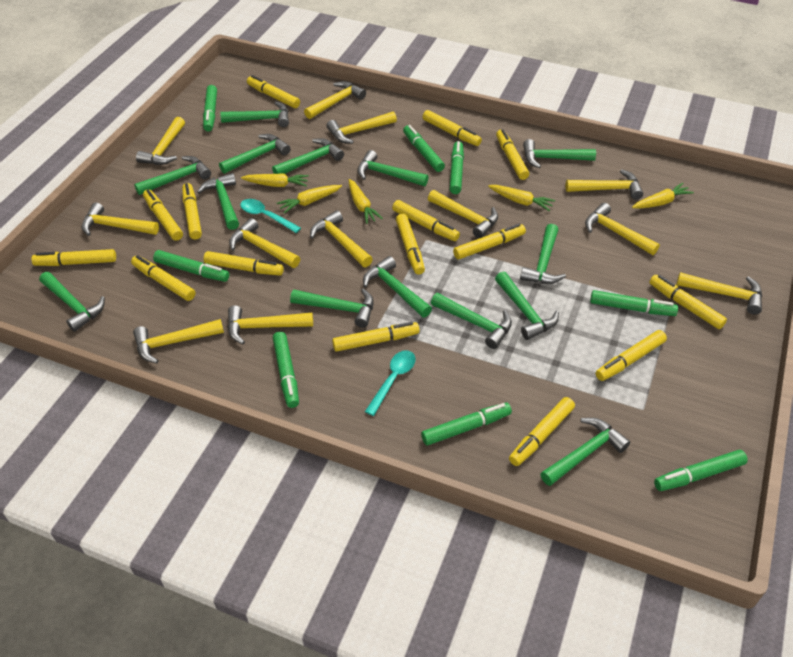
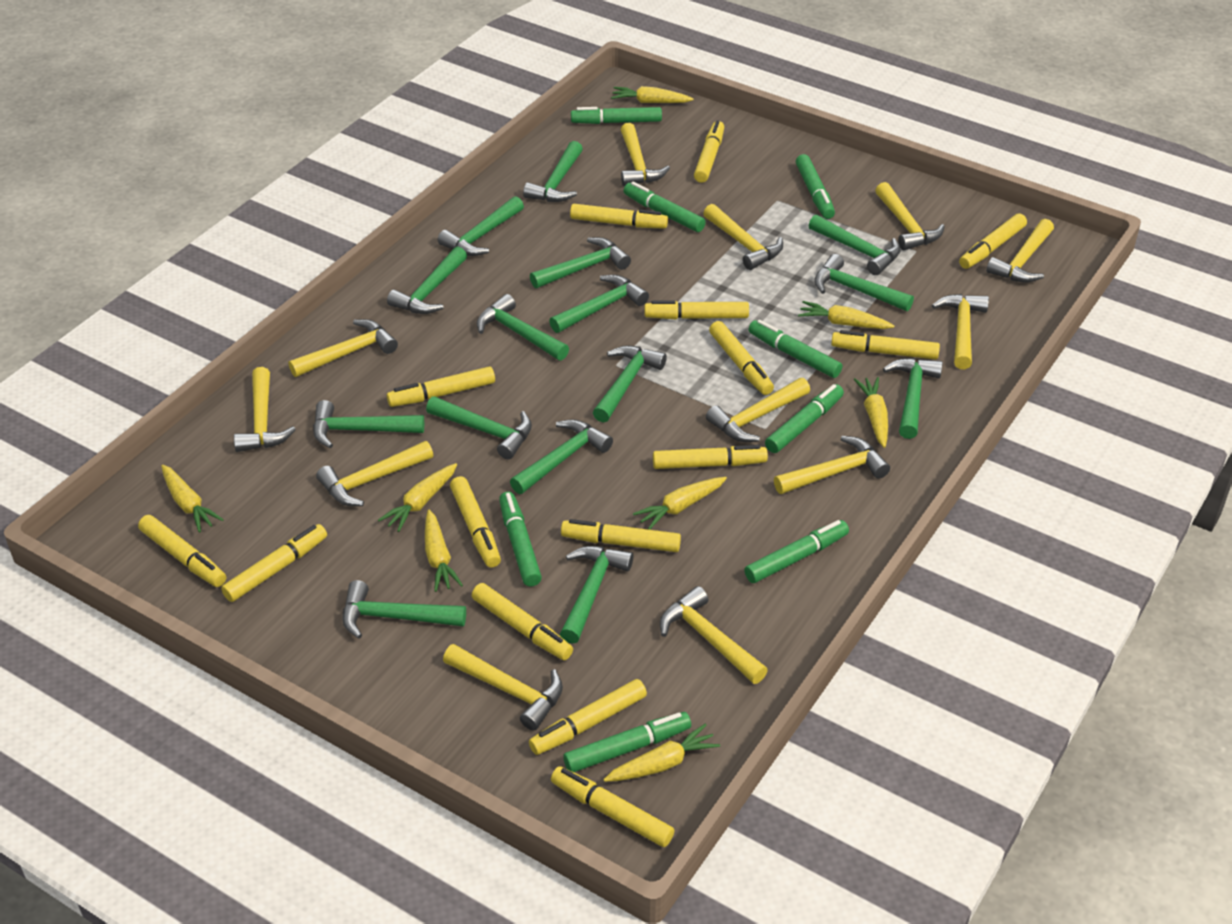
green hammer: 14 -> 15
turquoise spoon: 2 -> 0
yellow carrot: 5 -> 8

